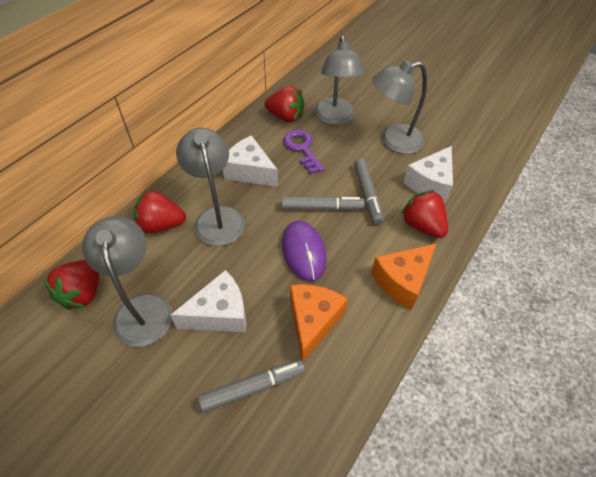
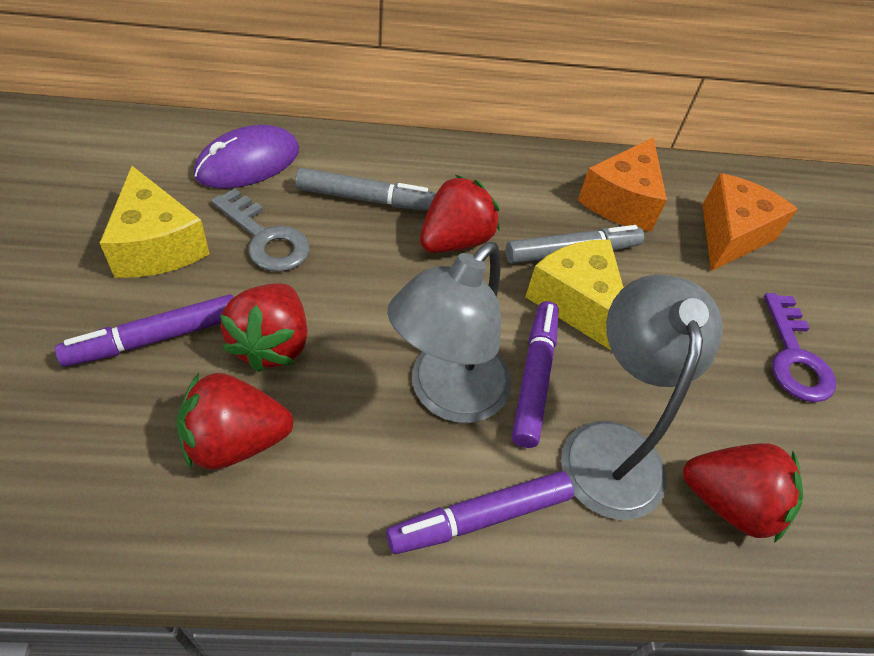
grey key: 0 -> 1
grey lamp: 4 -> 2
grey marker: 3 -> 2
purple marker: 0 -> 3
white cheese: 3 -> 0
yellow cheese: 0 -> 2

